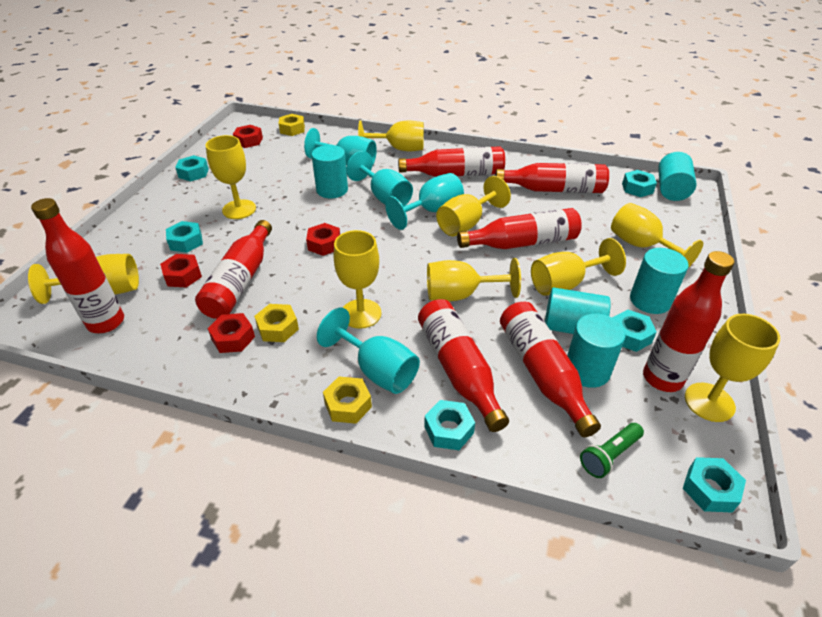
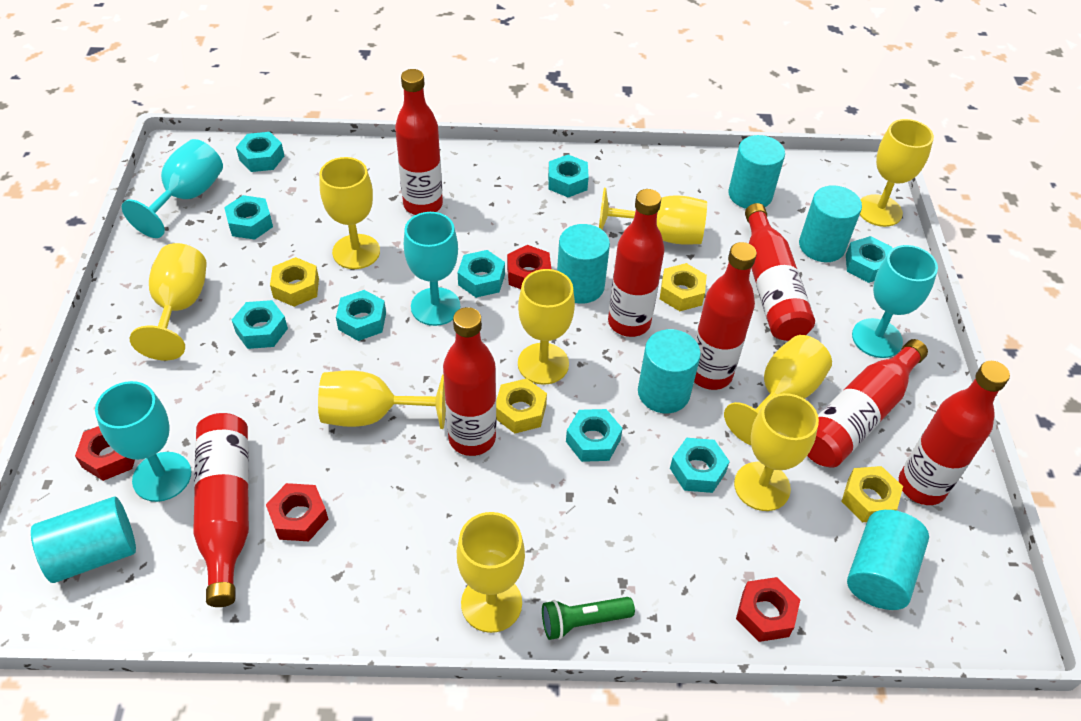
turquoise cylinder: 5 -> 6
turquoise nut: 6 -> 9
yellow nut: 3 -> 4

